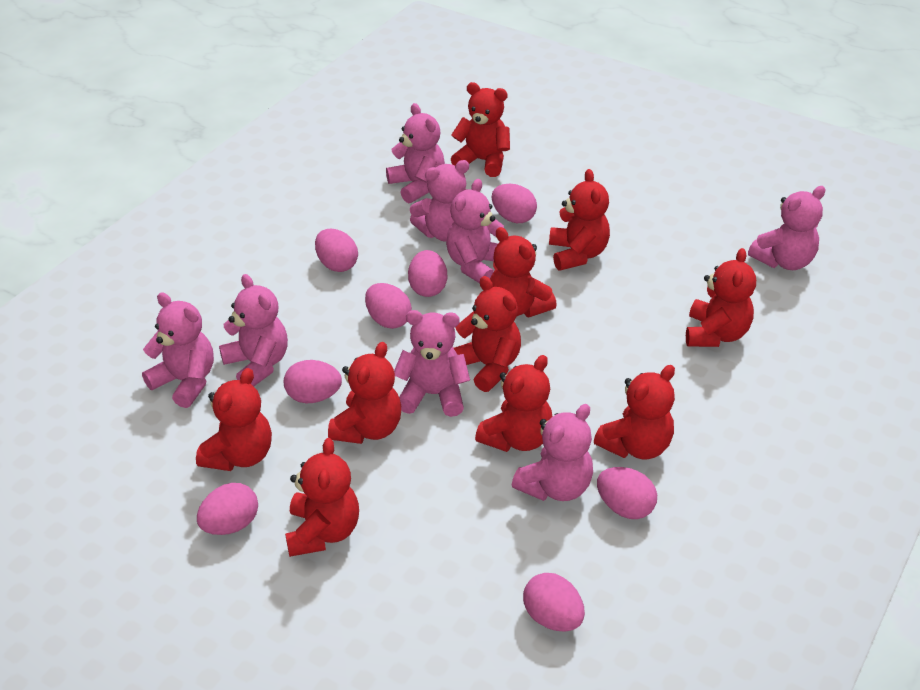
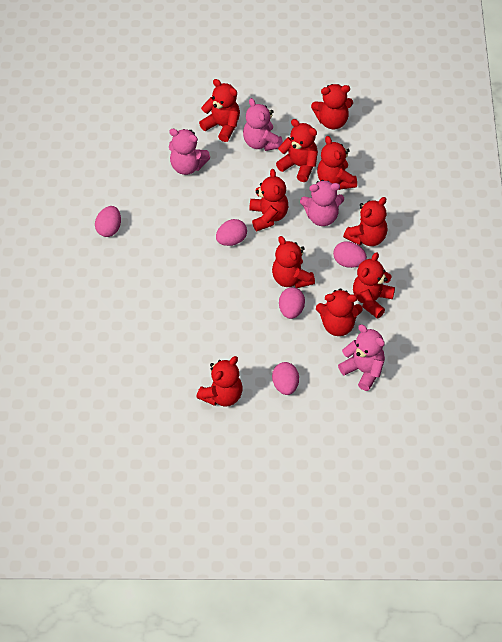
pink egg: 8 -> 5
pink teddy bear: 8 -> 4

